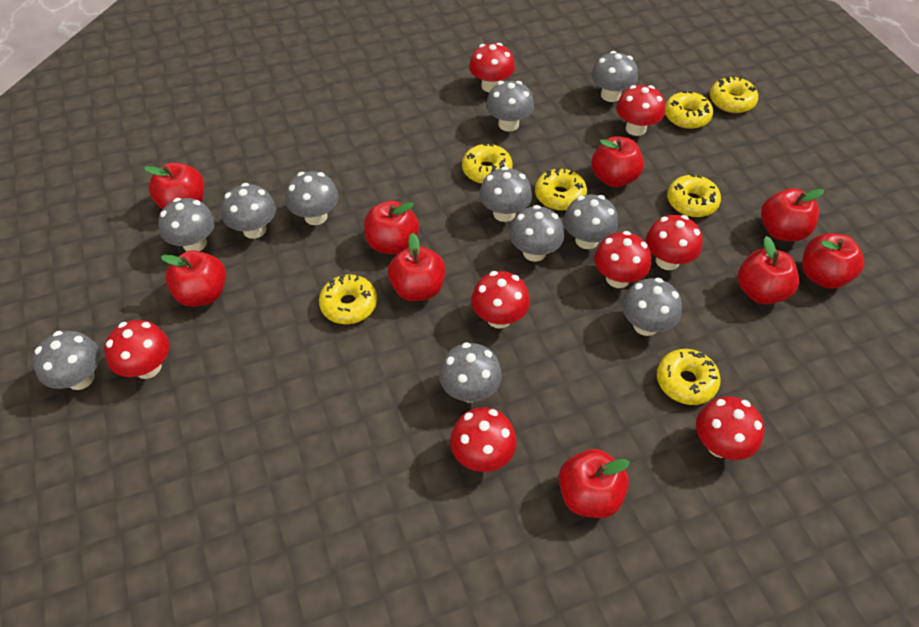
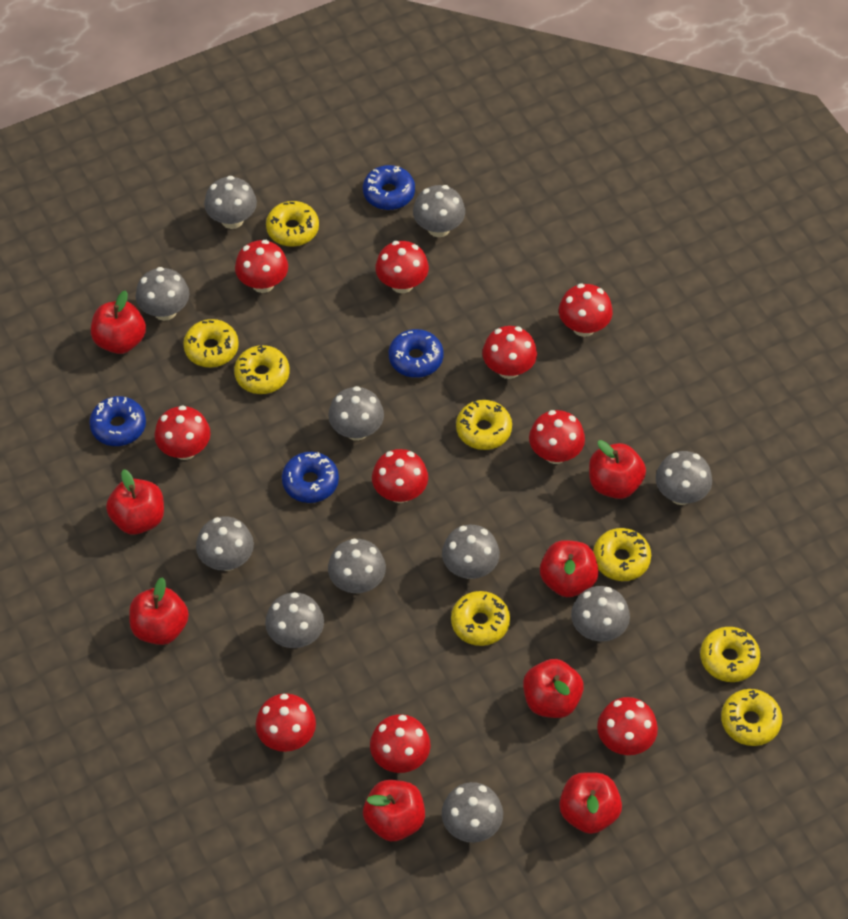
blue donut: 0 -> 4
red apple: 9 -> 8
red mushroom: 8 -> 10
yellow donut: 7 -> 8

